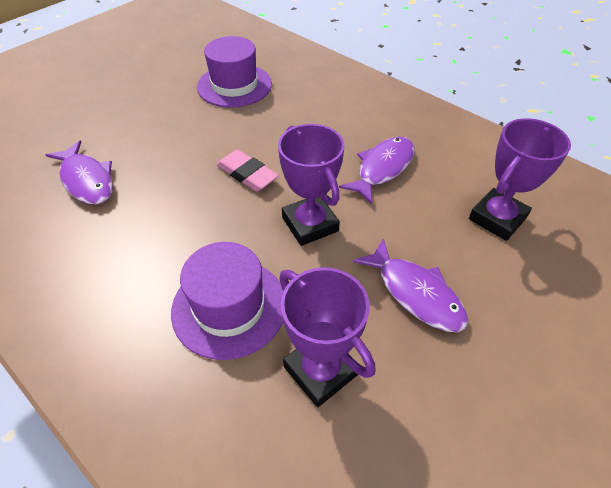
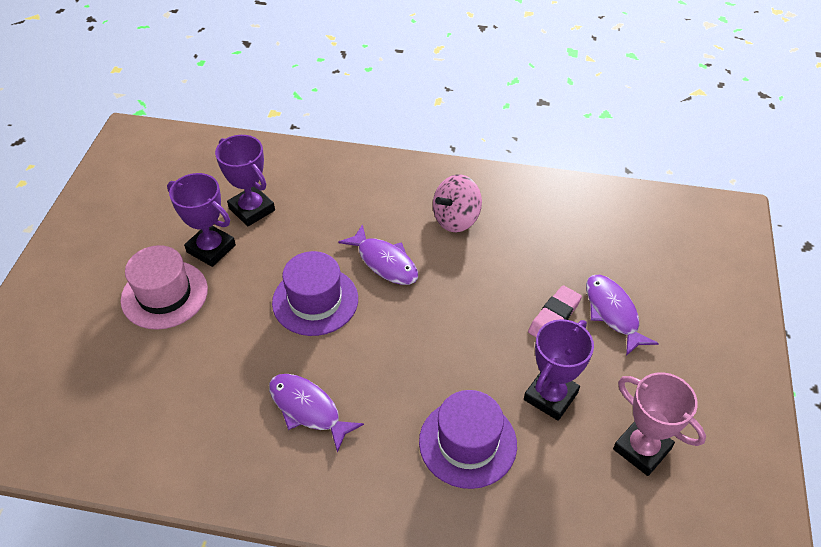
pink hat: 0 -> 1
pink spinning top: 0 -> 1
pink trophy: 0 -> 1

